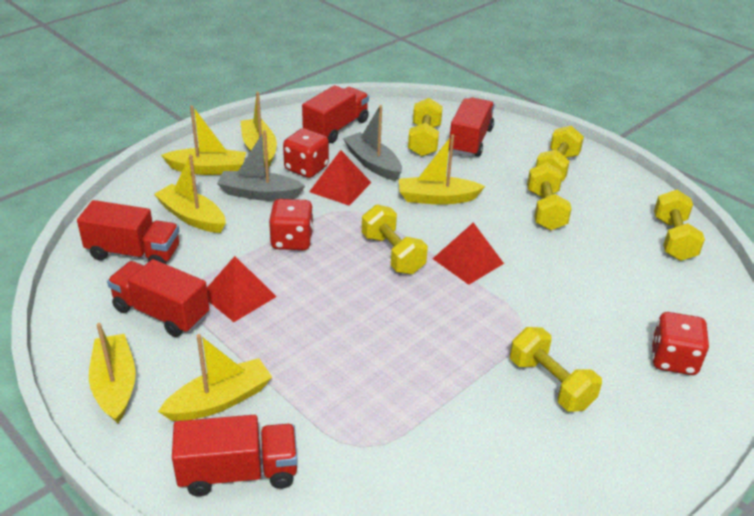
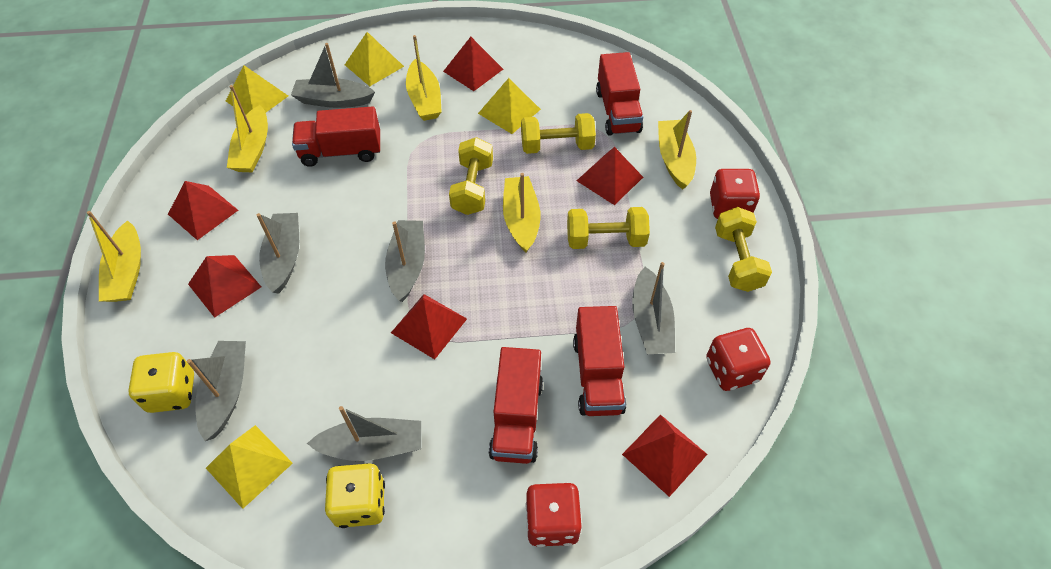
grey boat: 2 -> 6
red pyramid: 3 -> 6
red truck: 5 -> 4
yellow boat: 6 -> 5
yellow dice: 0 -> 2
yellow dumbbell: 6 -> 4
yellow pyramid: 0 -> 4

